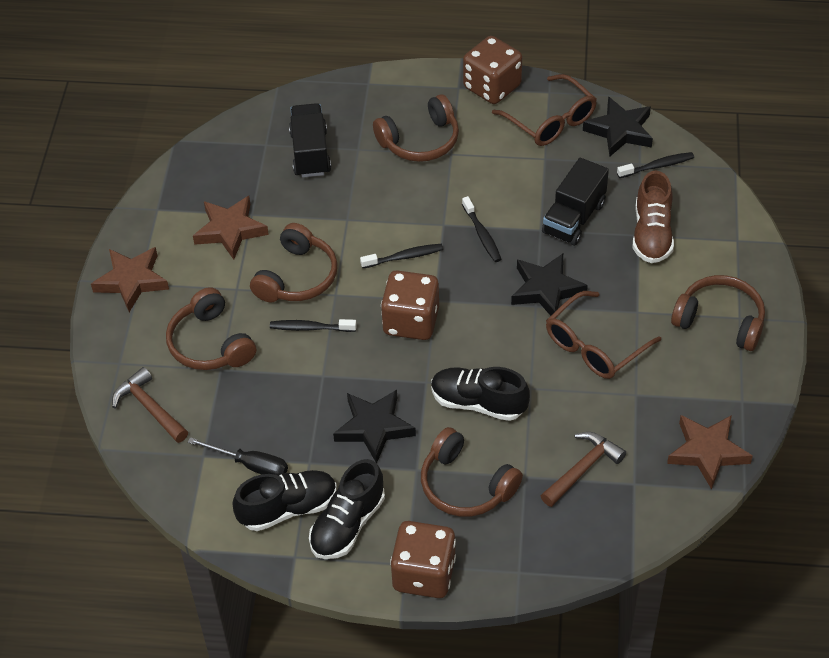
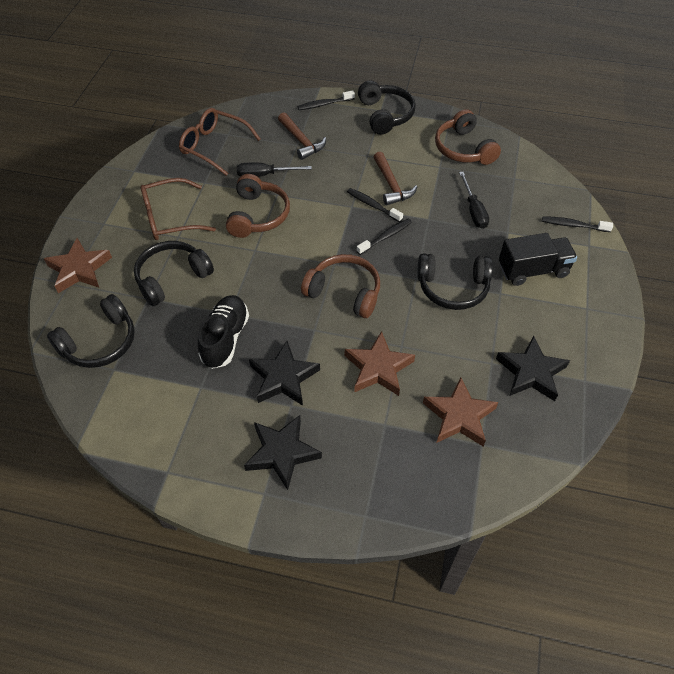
black headphones: 0 -> 4
black screwdriver: 1 -> 2
black shoe: 3 -> 1
black truck: 2 -> 1
brown dice: 3 -> 0
brown headphones: 5 -> 3
brown shoe: 1 -> 0

